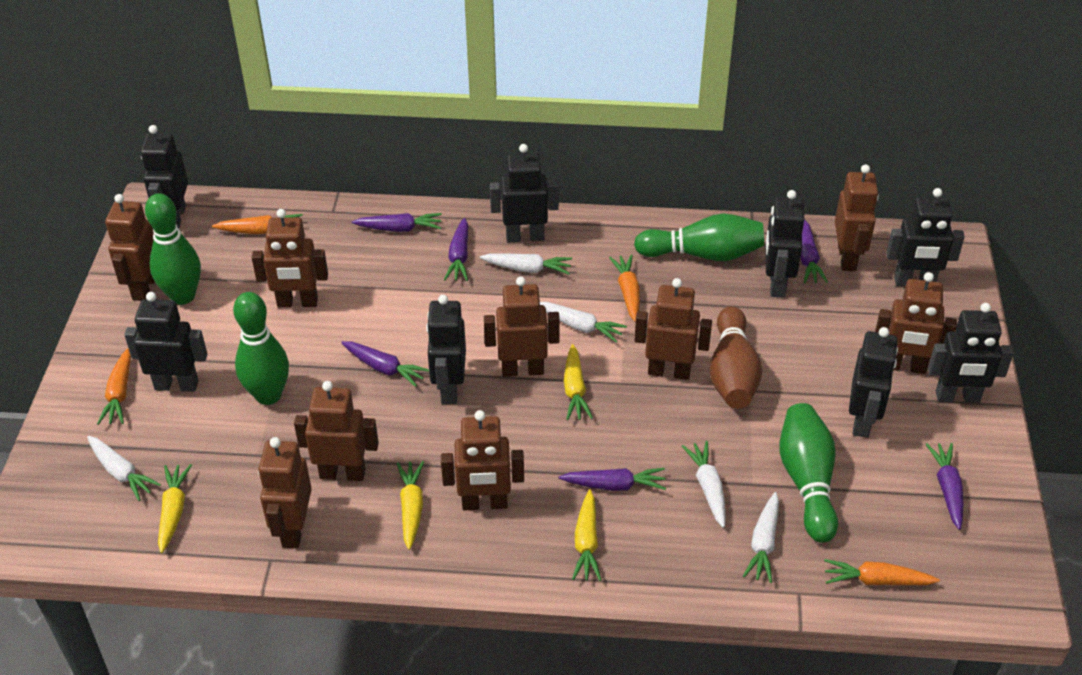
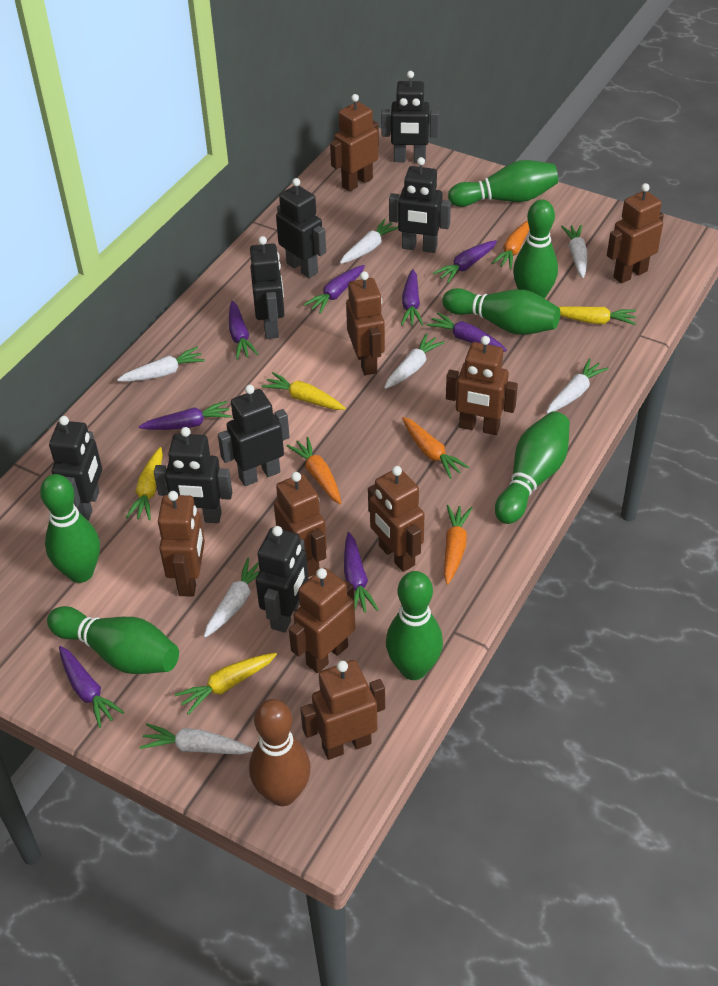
green bowling pin: 4 -> 7
purple carrot: 6 -> 8
white carrot: 5 -> 7

